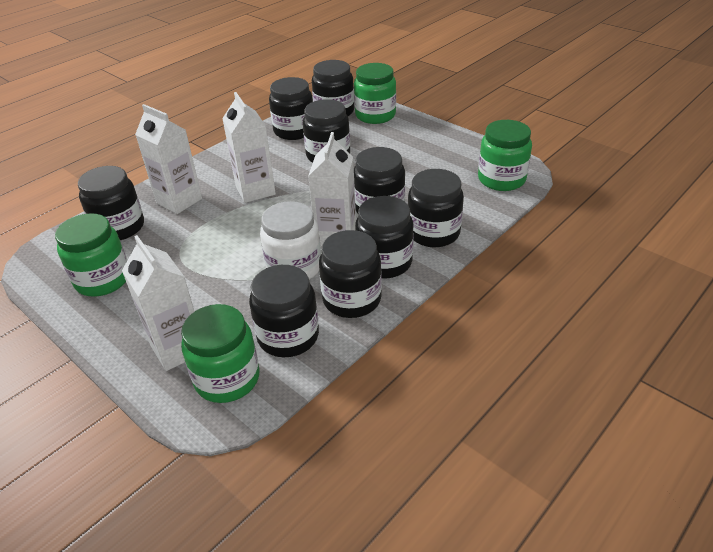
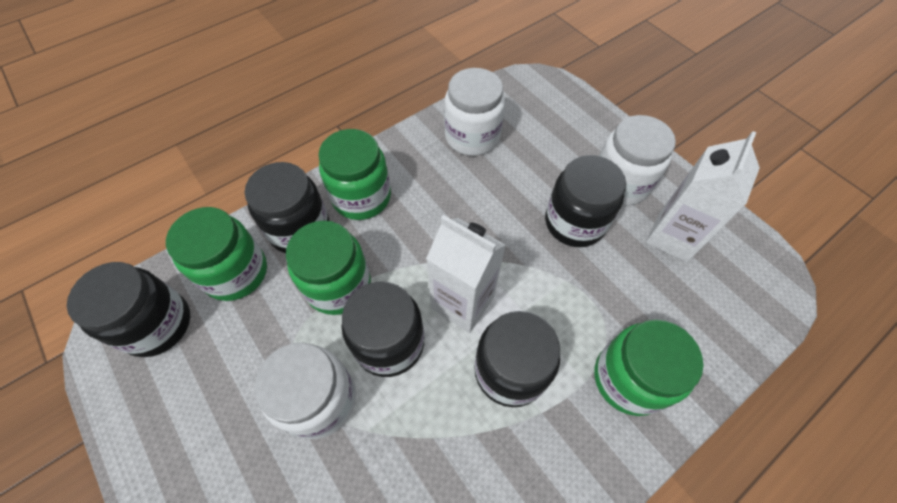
black jar: 9 -> 5
white carton: 4 -> 2
white jar: 1 -> 3

